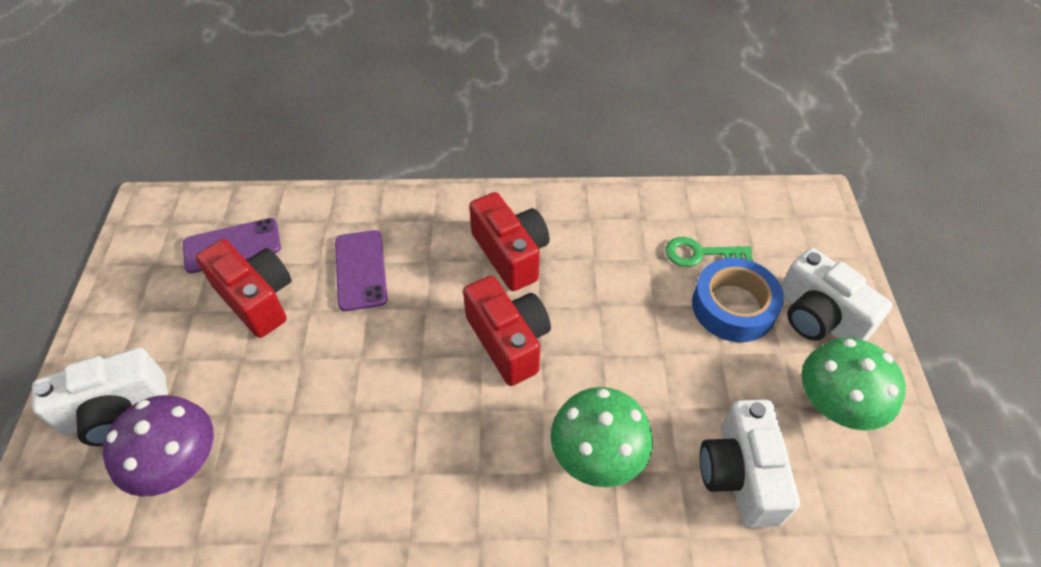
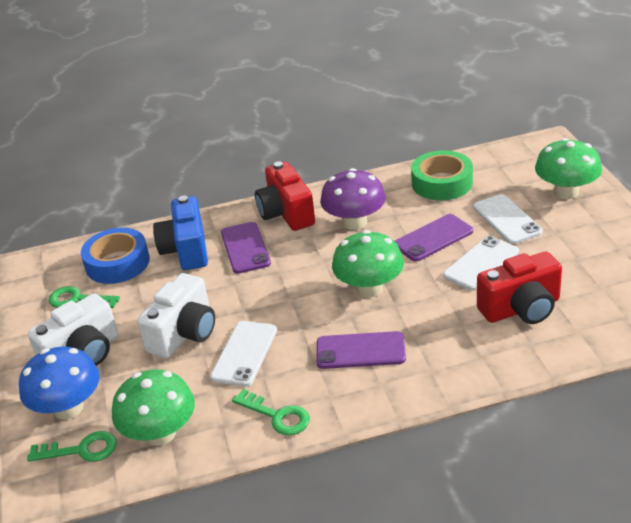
blue camera: 0 -> 1
blue mushroom: 0 -> 1
green key: 1 -> 3
green mushroom: 2 -> 3
green tape: 0 -> 1
purple phone: 2 -> 3
red camera: 3 -> 2
white camera: 3 -> 2
white phone: 0 -> 3

